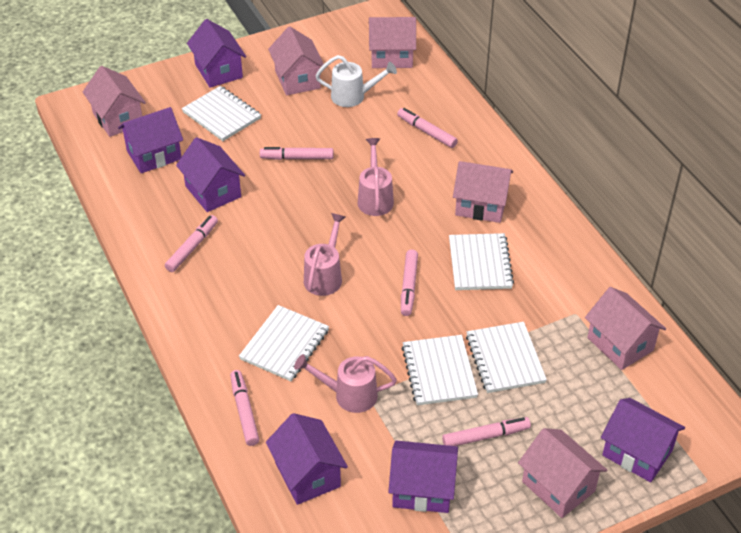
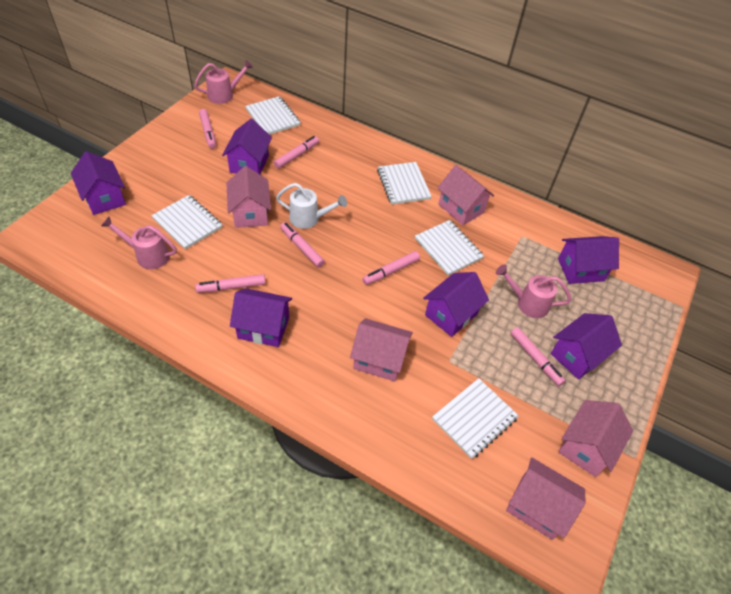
pink house: 6 -> 5

